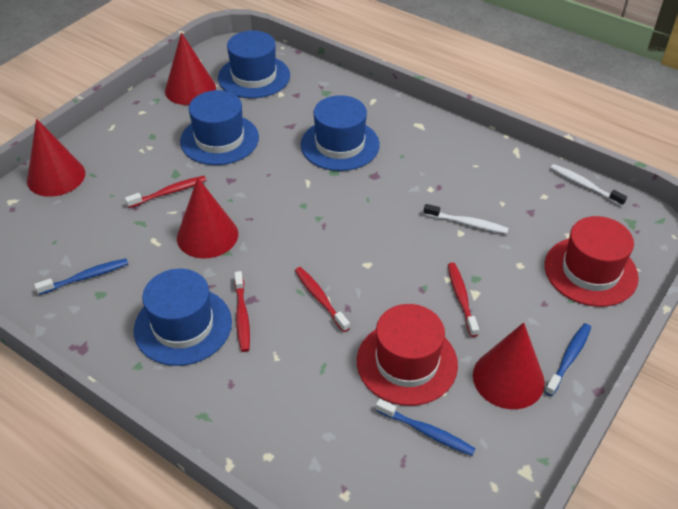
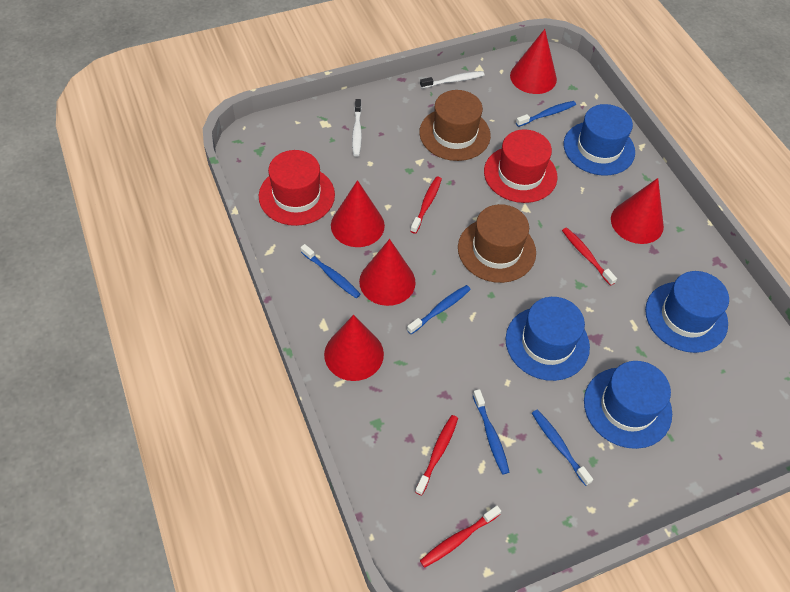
blue toothbrush: 3 -> 5
brown hat: 0 -> 2
red cone: 4 -> 5

